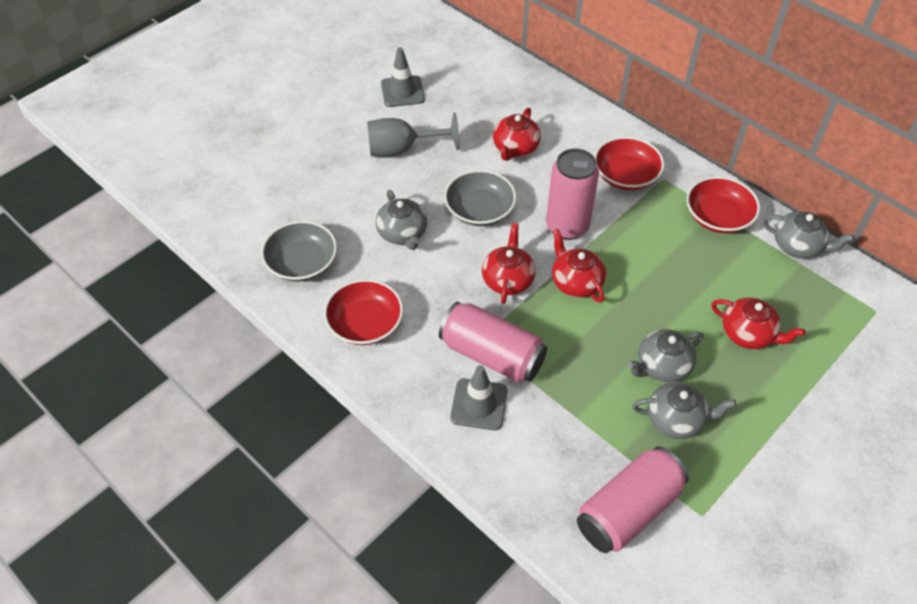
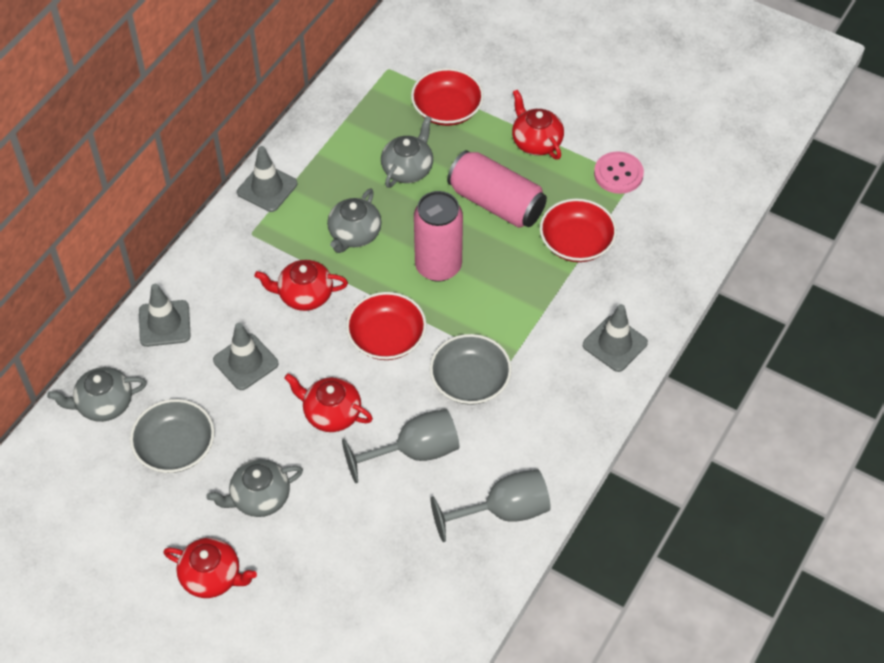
grey goblet: 1 -> 2
grey traffic cone: 2 -> 4
pink button: 0 -> 1
pink can: 3 -> 2

